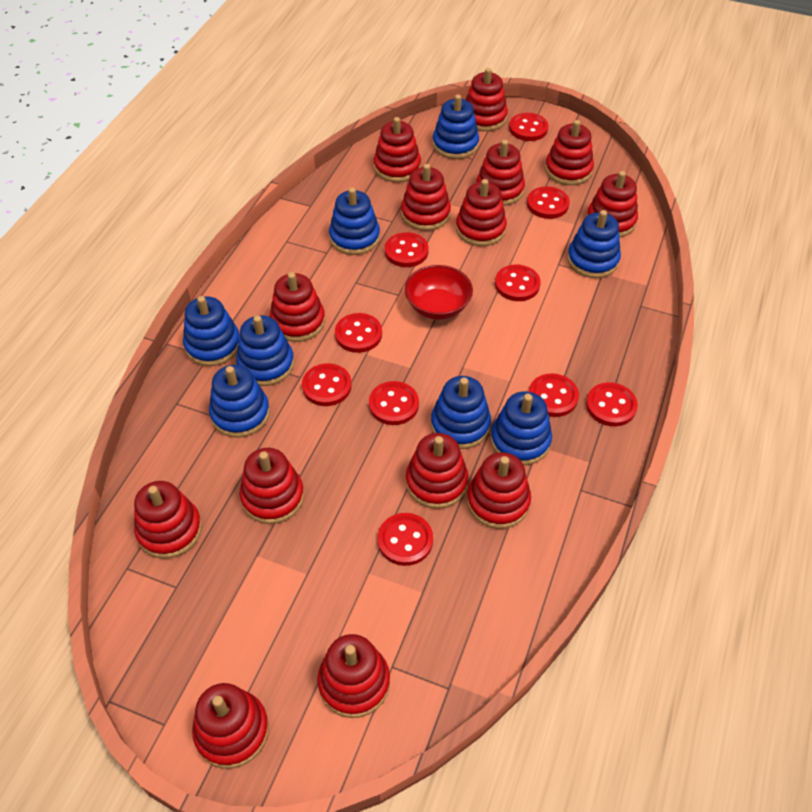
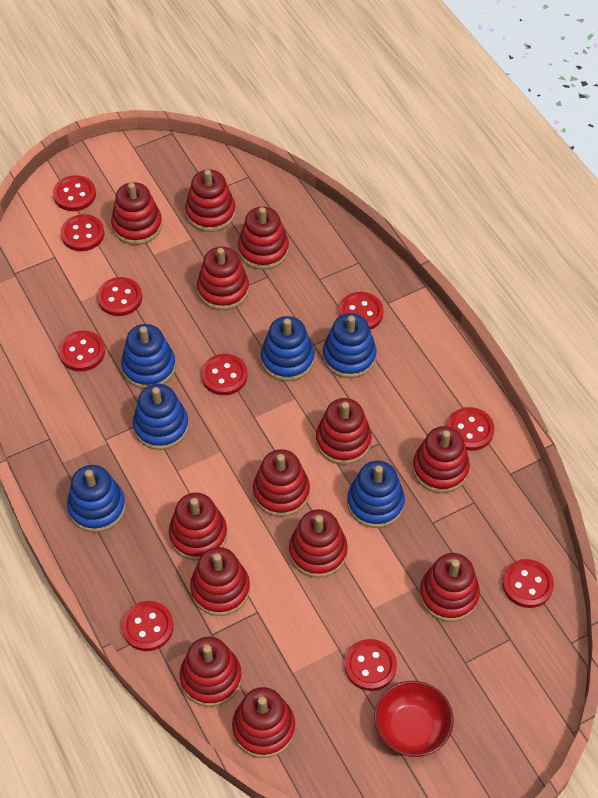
blue stacking toy: 8 -> 6
red stacking toy: 14 -> 13

